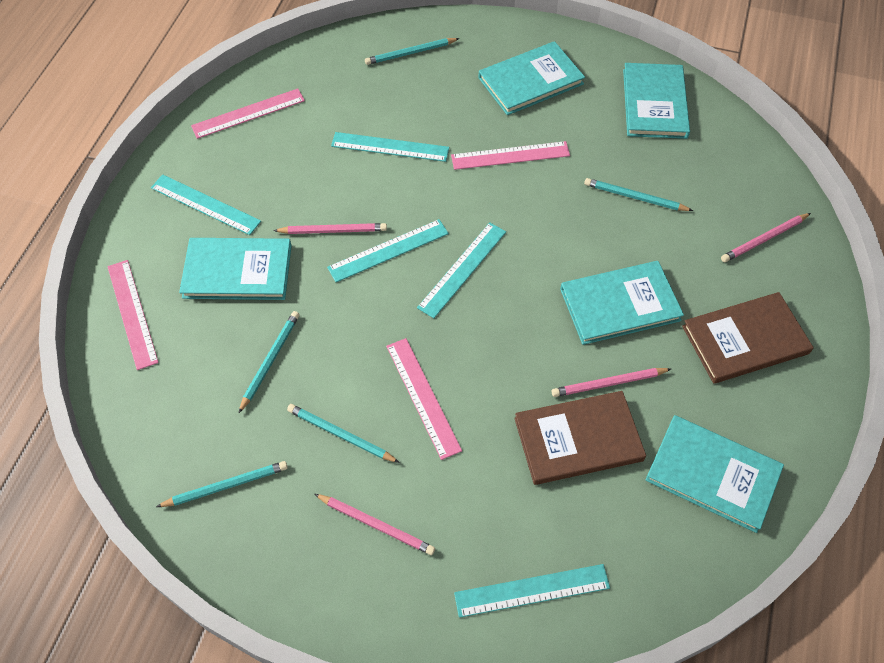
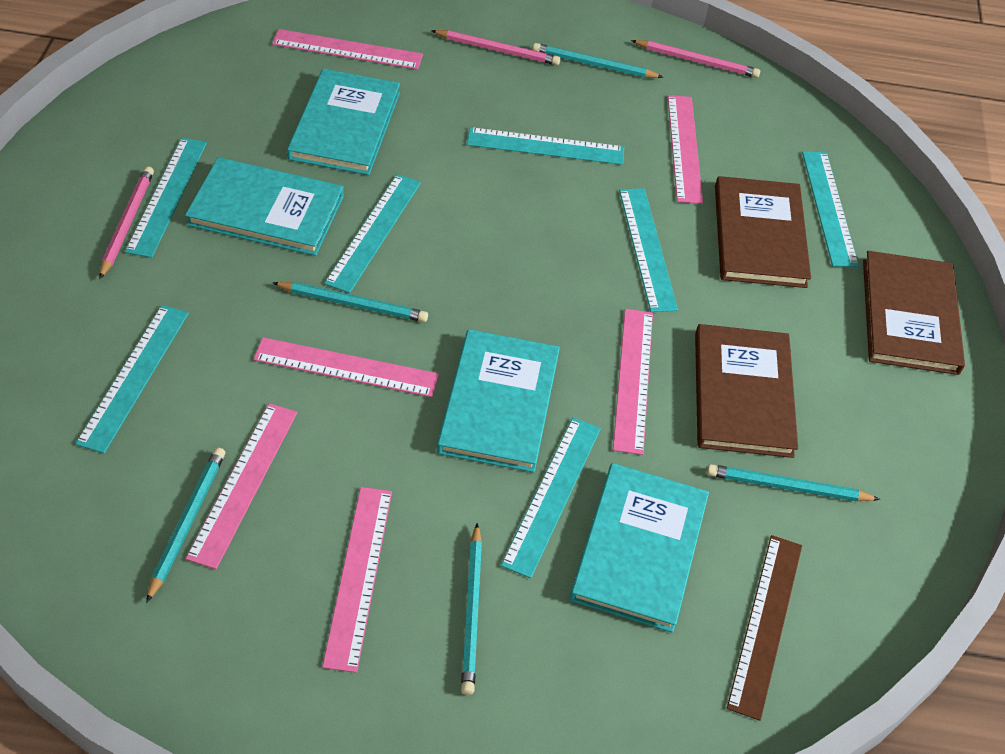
brown book: 2 -> 3
brown ruler: 0 -> 1
pink pencil: 4 -> 3
pink ruler: 4 -> 6
turquoise book: 5 -> 4
turquoise ruler: 5 -> 7

